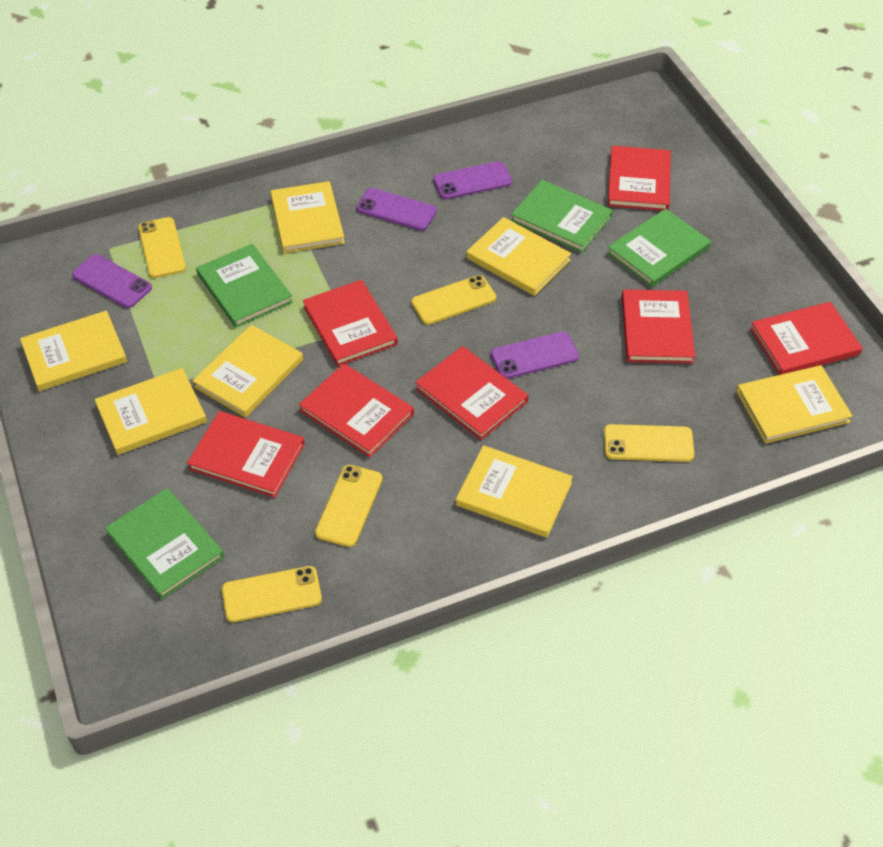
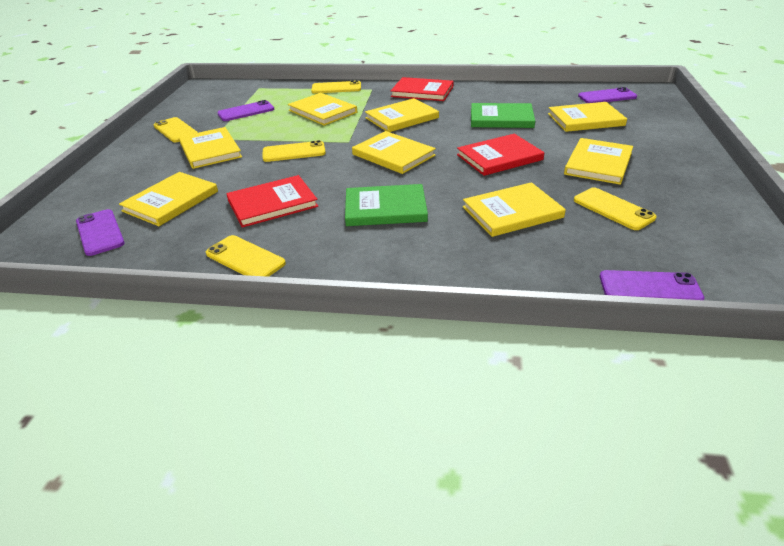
green book: 4 -> 2
red book: 7 -> 3
yellow book: 7 -> 8

